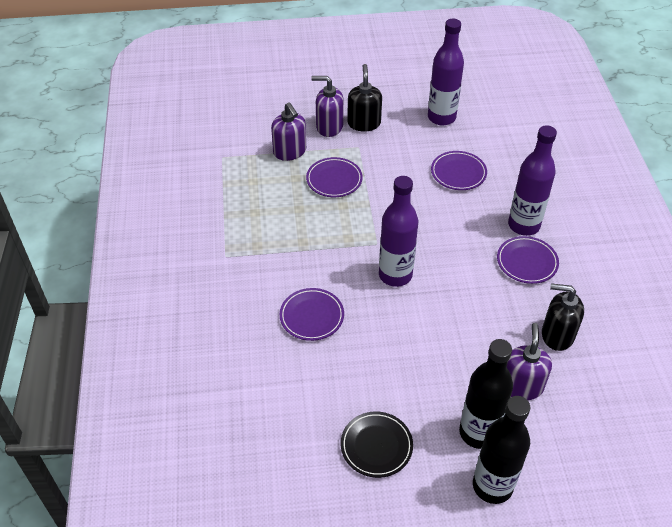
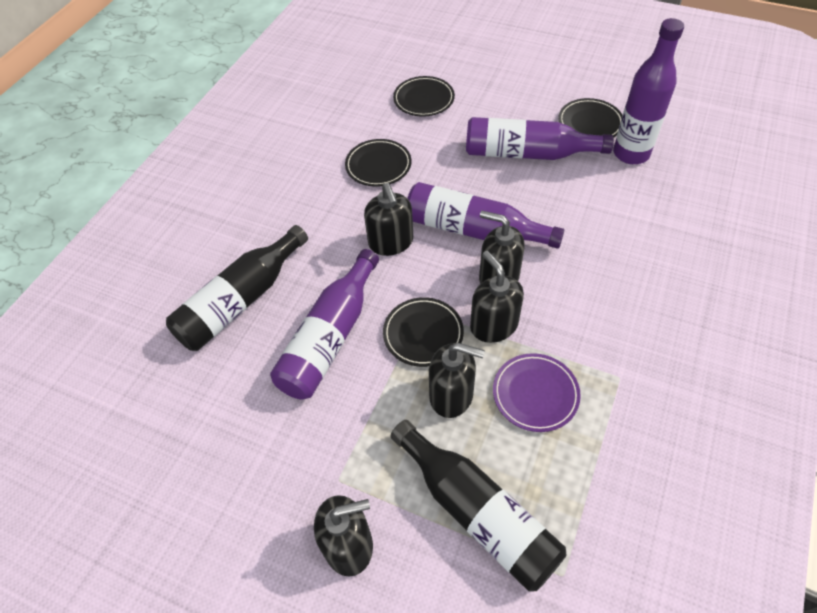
black plate: 1 -> 4
black soap dispenser: 2 -> 5
purple bottle: 3 -> 4
purple plate: 4 -> 1
purple soap dispenser: 3 -> 0

